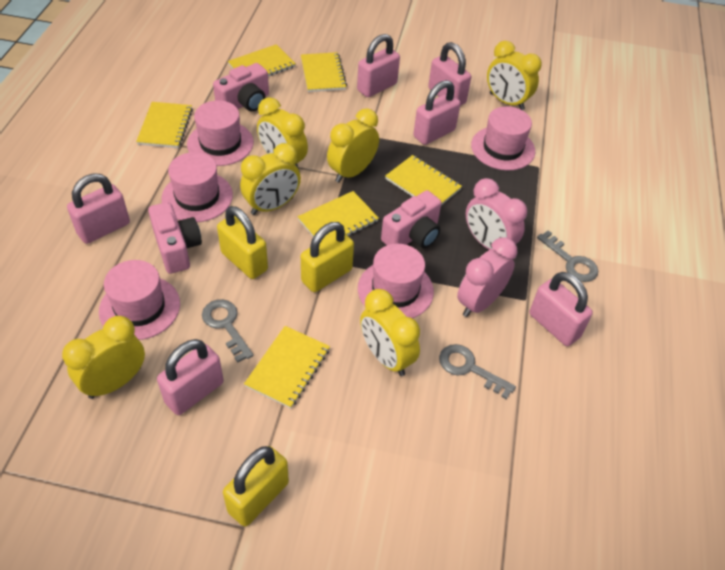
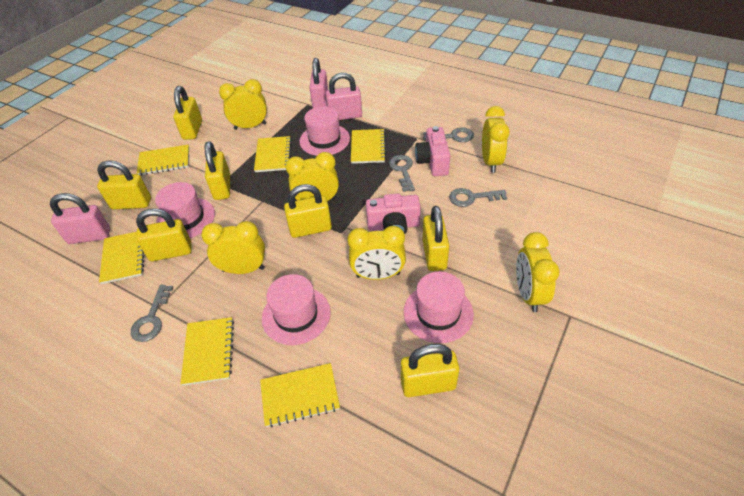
grey key: 3 -> 4
pink camera: 3 -> 2
pink clock: 2 -> 0
pink hat: 5 -> 4
pink padlock: 6 -> 3
yellow padlock: 3 -> 7

